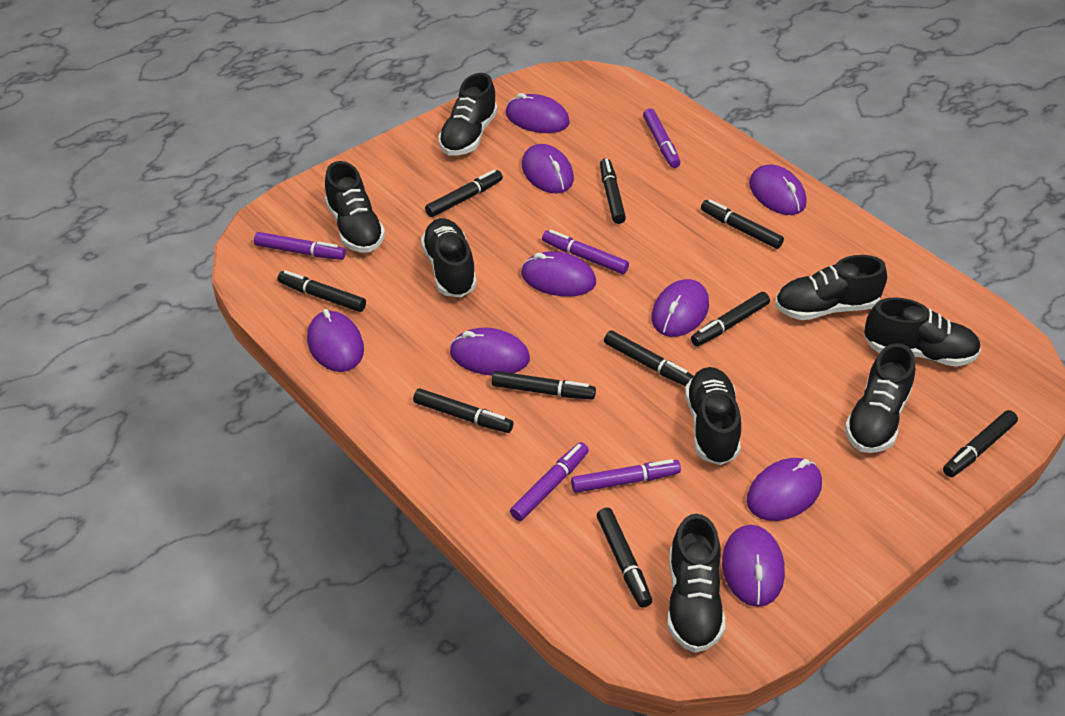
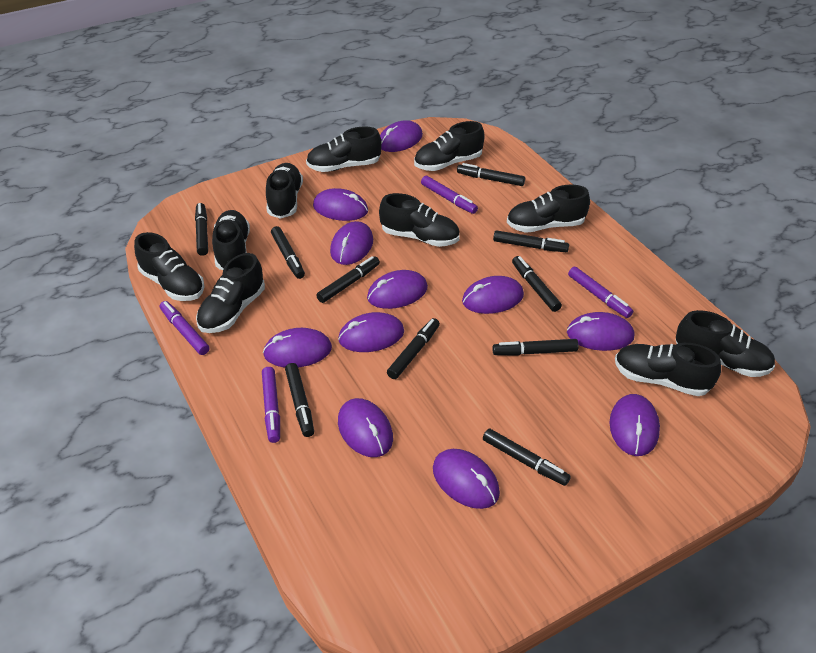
black shoe: 8 -> 10
purple marker: 5 -> 4
purple mouse: 9 -> 11

